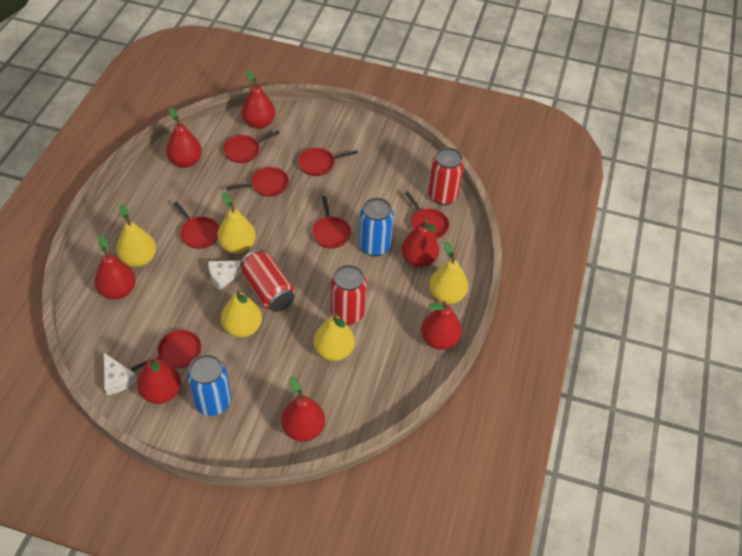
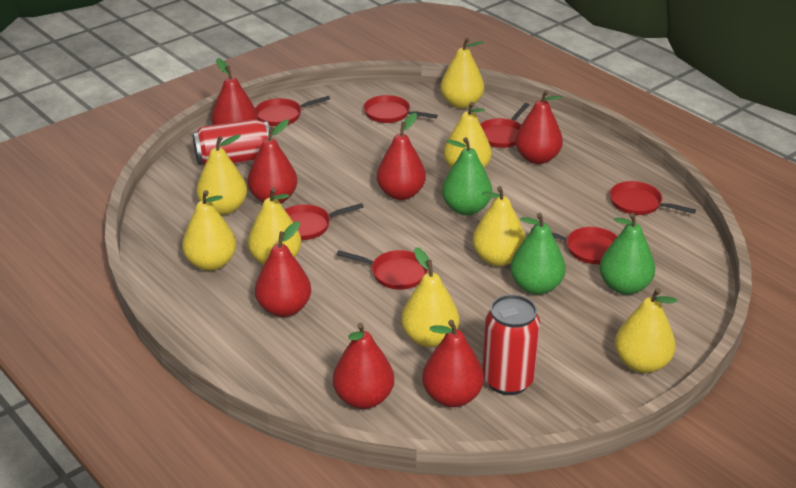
blue can: 2 -> 0
green pear: 0 -> 3
red can: 3 -> 2
white cheese: 2 -> 0
yellow pear: 5 -> 8

